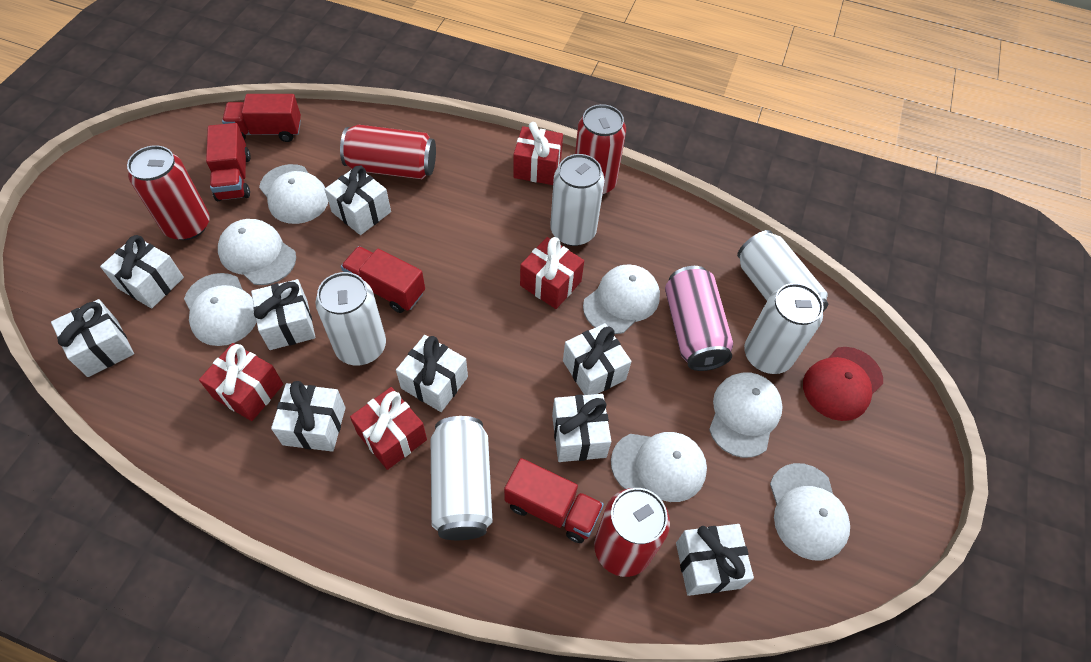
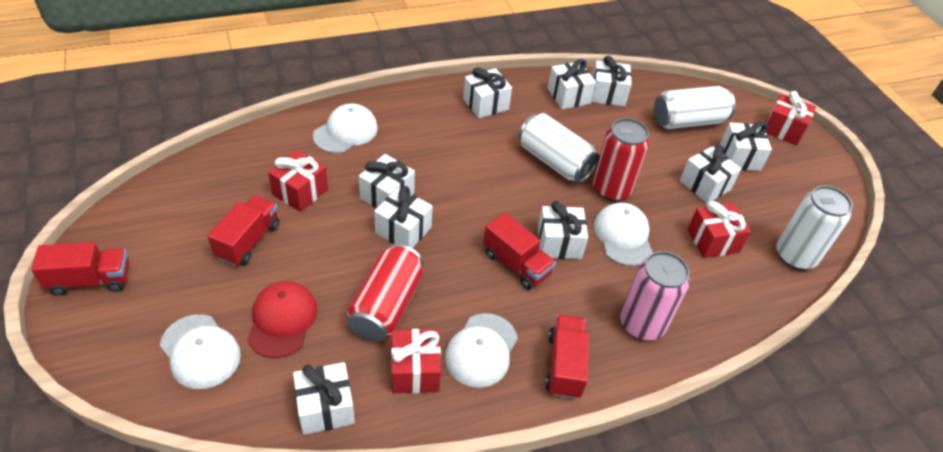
red can: 4 -> 2
white can: 5 -> 3
white cap: 7 -> 4

